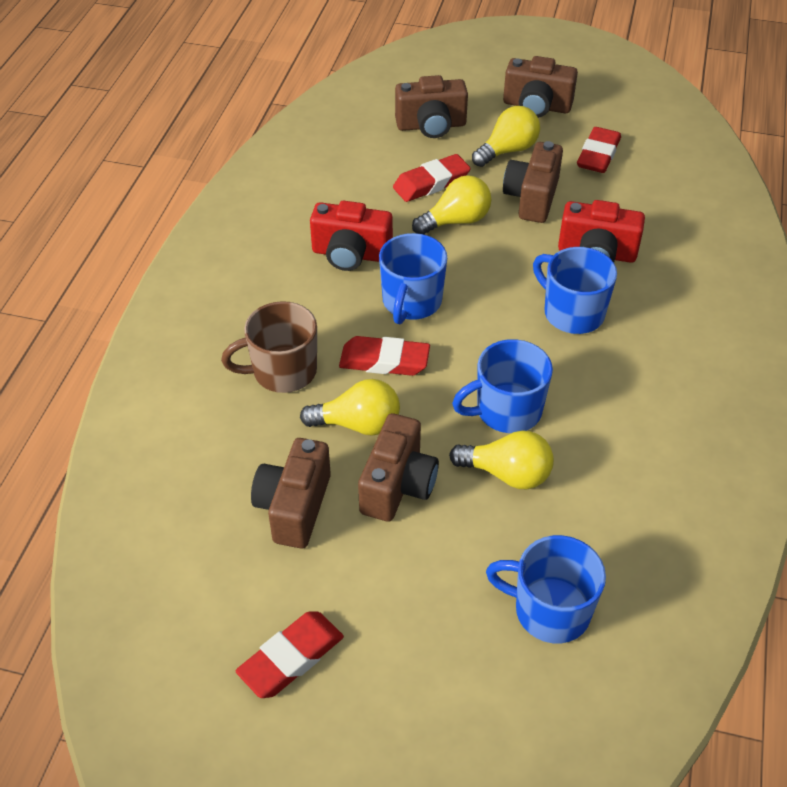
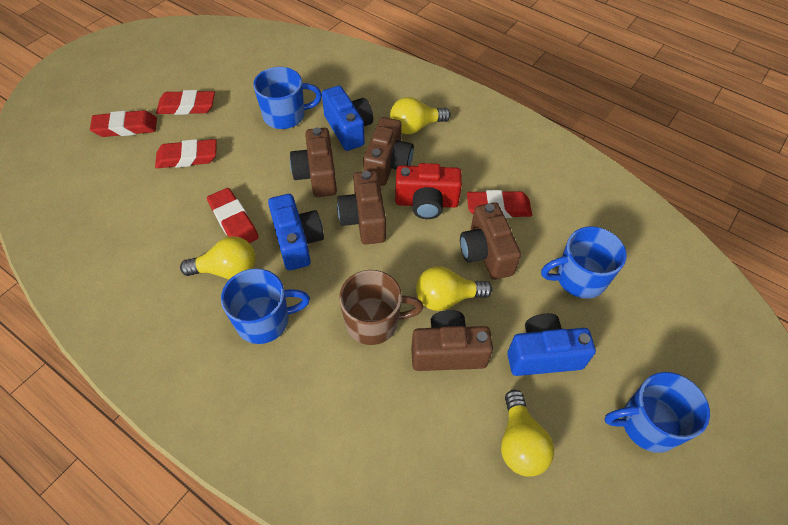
blue camera: 0 -> 3
red camera: 2 -> 1
red eraser: 4 -> 5

